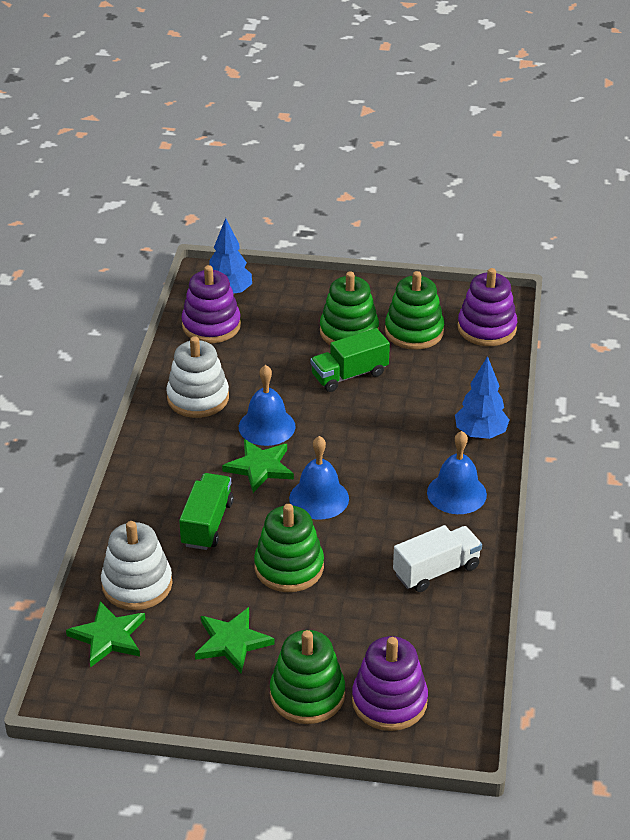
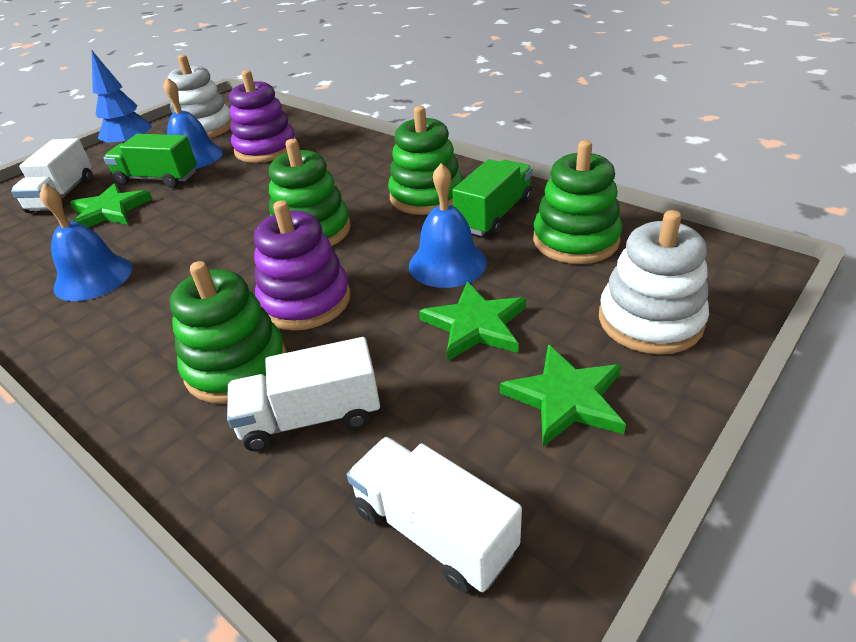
blue tree: 2 -> 1
purple stacking toy: 3 -> 2
white truck: 1 -> 3

